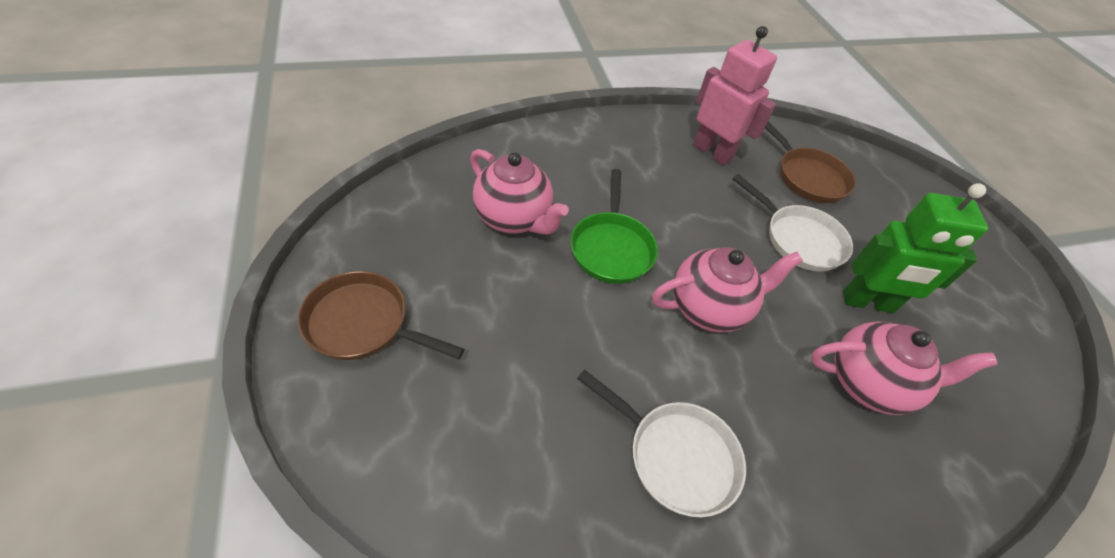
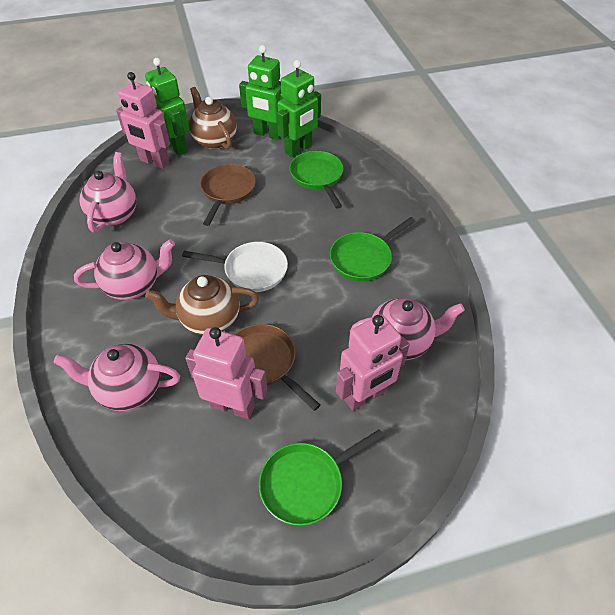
brown teapot: 0 -> 2
green pan: 1 -> 3
green robot: 1 -> 3
pink robot: 1 -> 3
pink teapot: 3 -> 4
white pan: 2 -> 1

